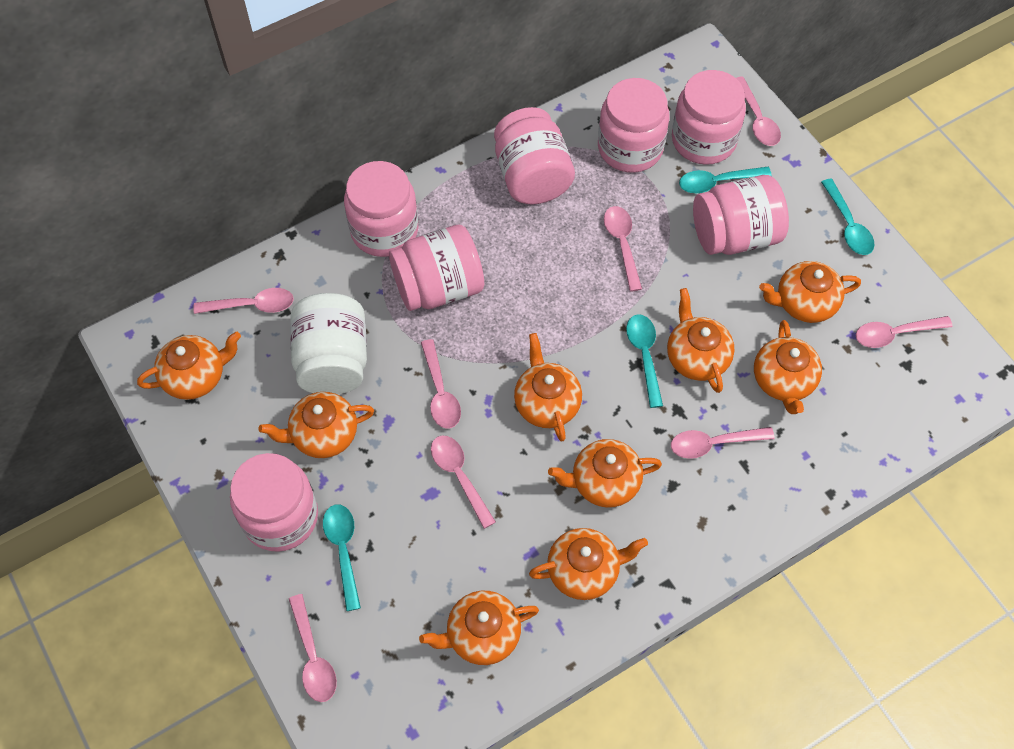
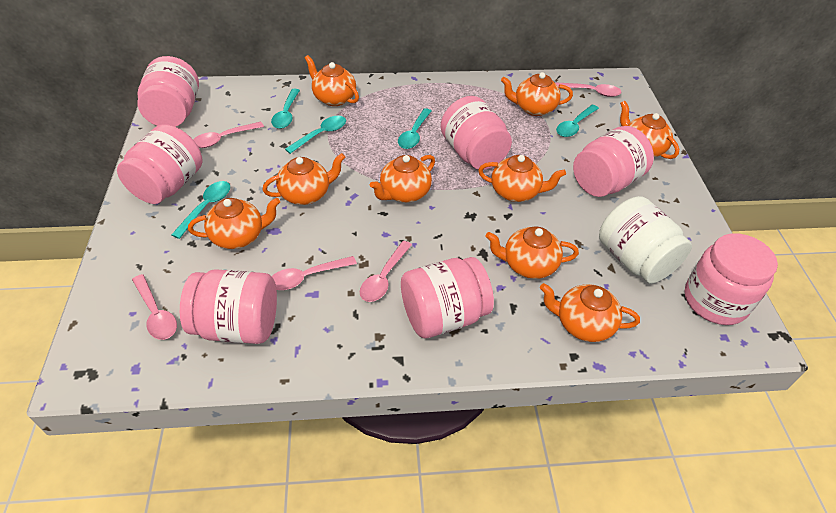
pink spoon: 8 -> 5
turquoise spoon: 4 -> 5

